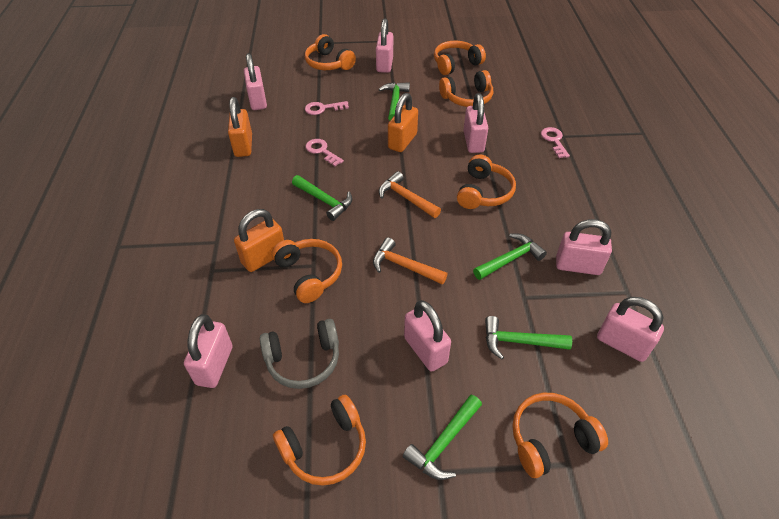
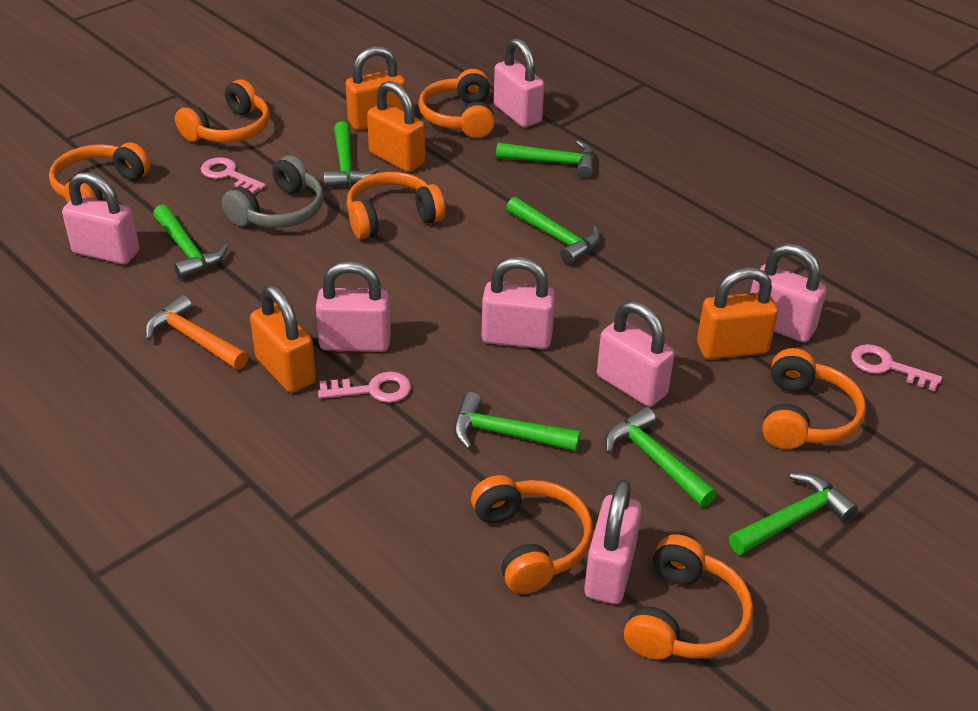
green hammer: 5 -> 7
orange hammer: 2 -> 1
orange padlock: 3 -> 4

